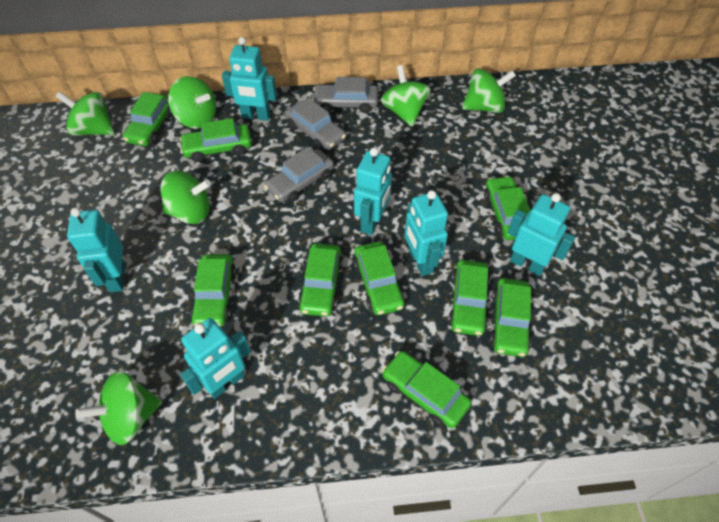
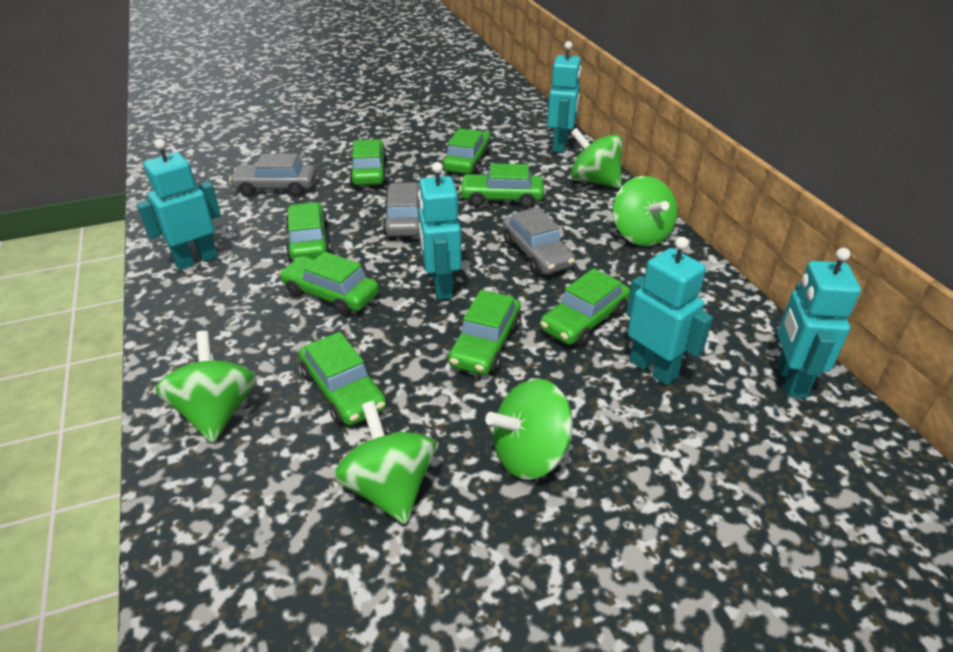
green car: 9 -> 8
green spinning top: 6 -> 5
turquoise robot: 6 -> 5

